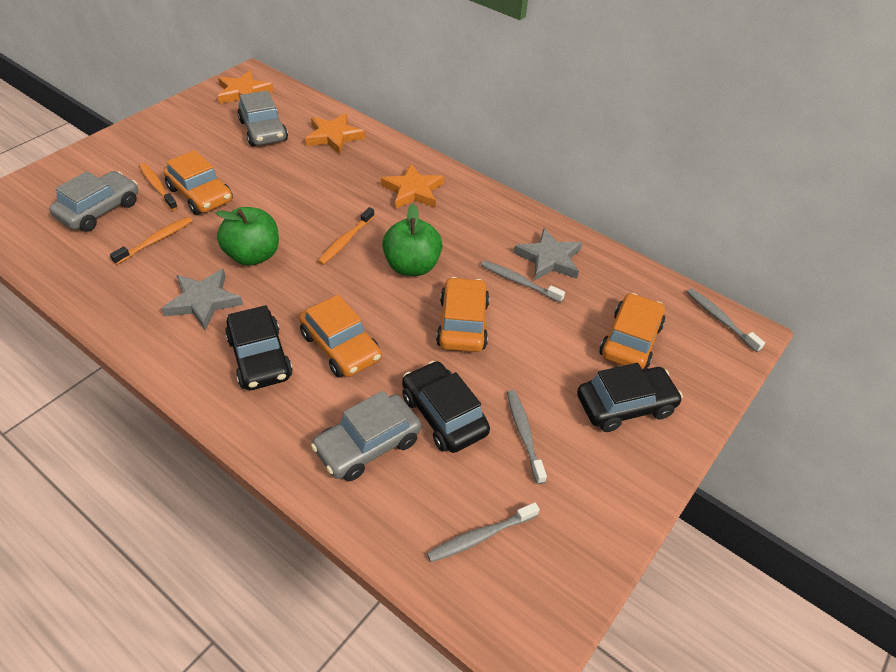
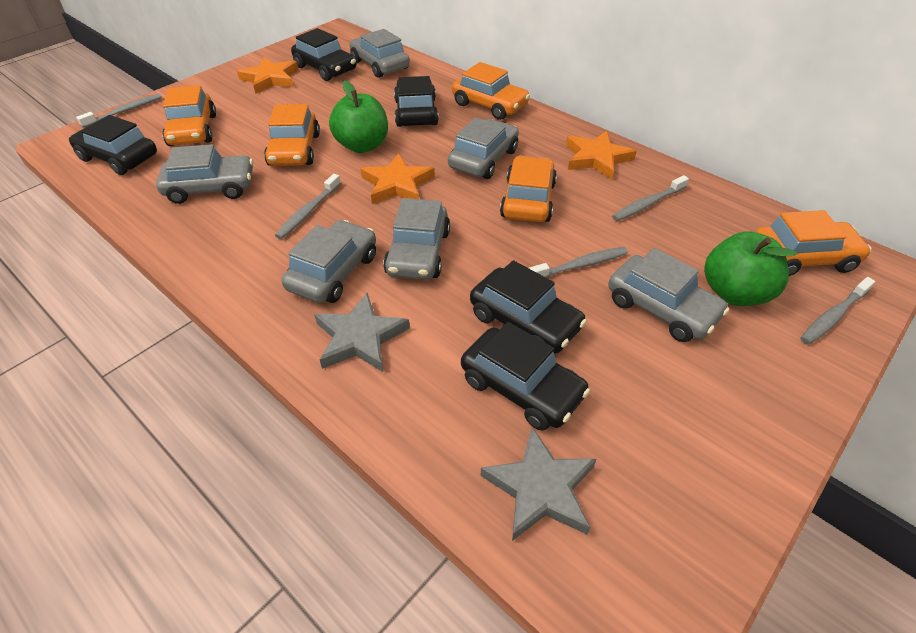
black car: 3 -> 5
grey car: 3 -> 6
grey toothbrush: 4 -> 5
orange car: 4 -> 5
orange toothbrush: 3 -> 0

